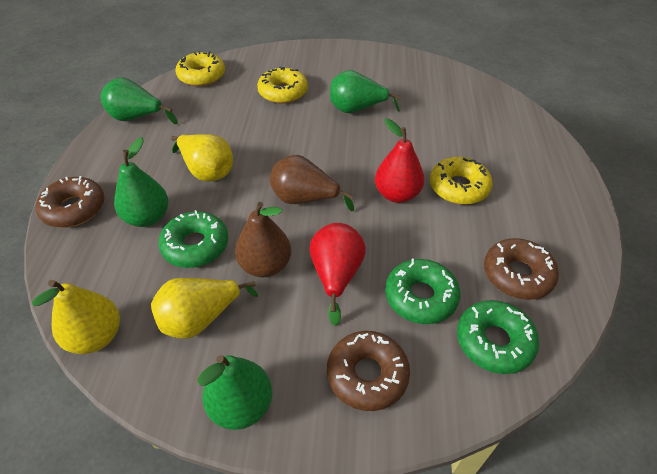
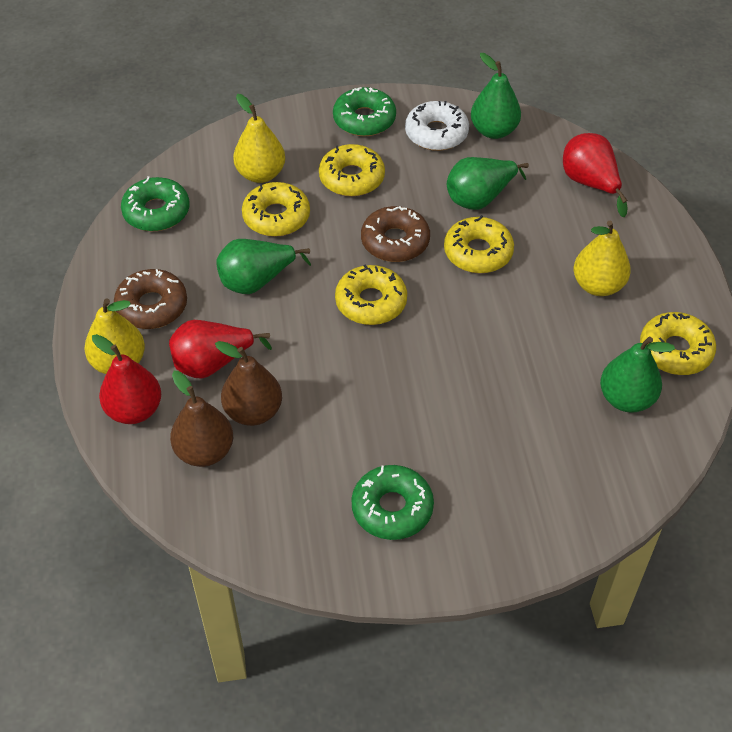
brown donut: 3 -> 2
red pear: 2 -> 3
white donut: 0 -> 1
yellow donut: 3 -> 5

